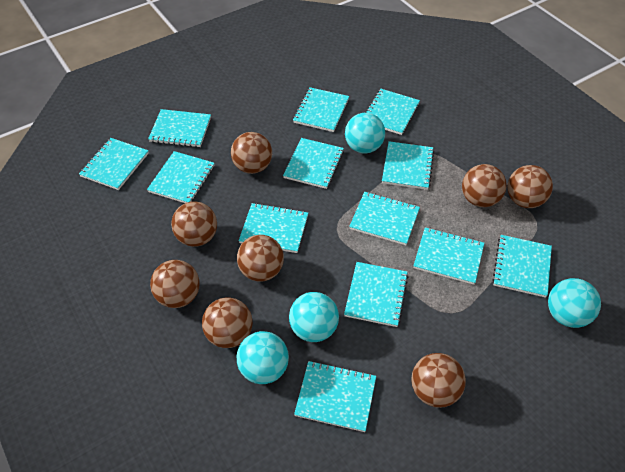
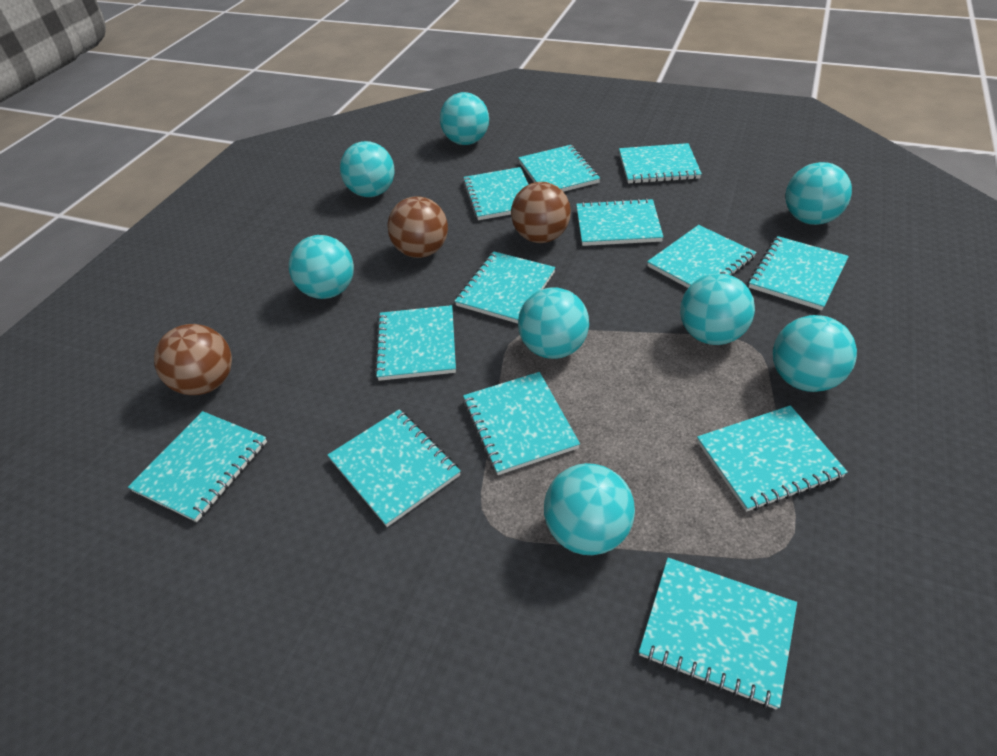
brown ball: 8 -> 3
turquoise ball: 4 -> 8

